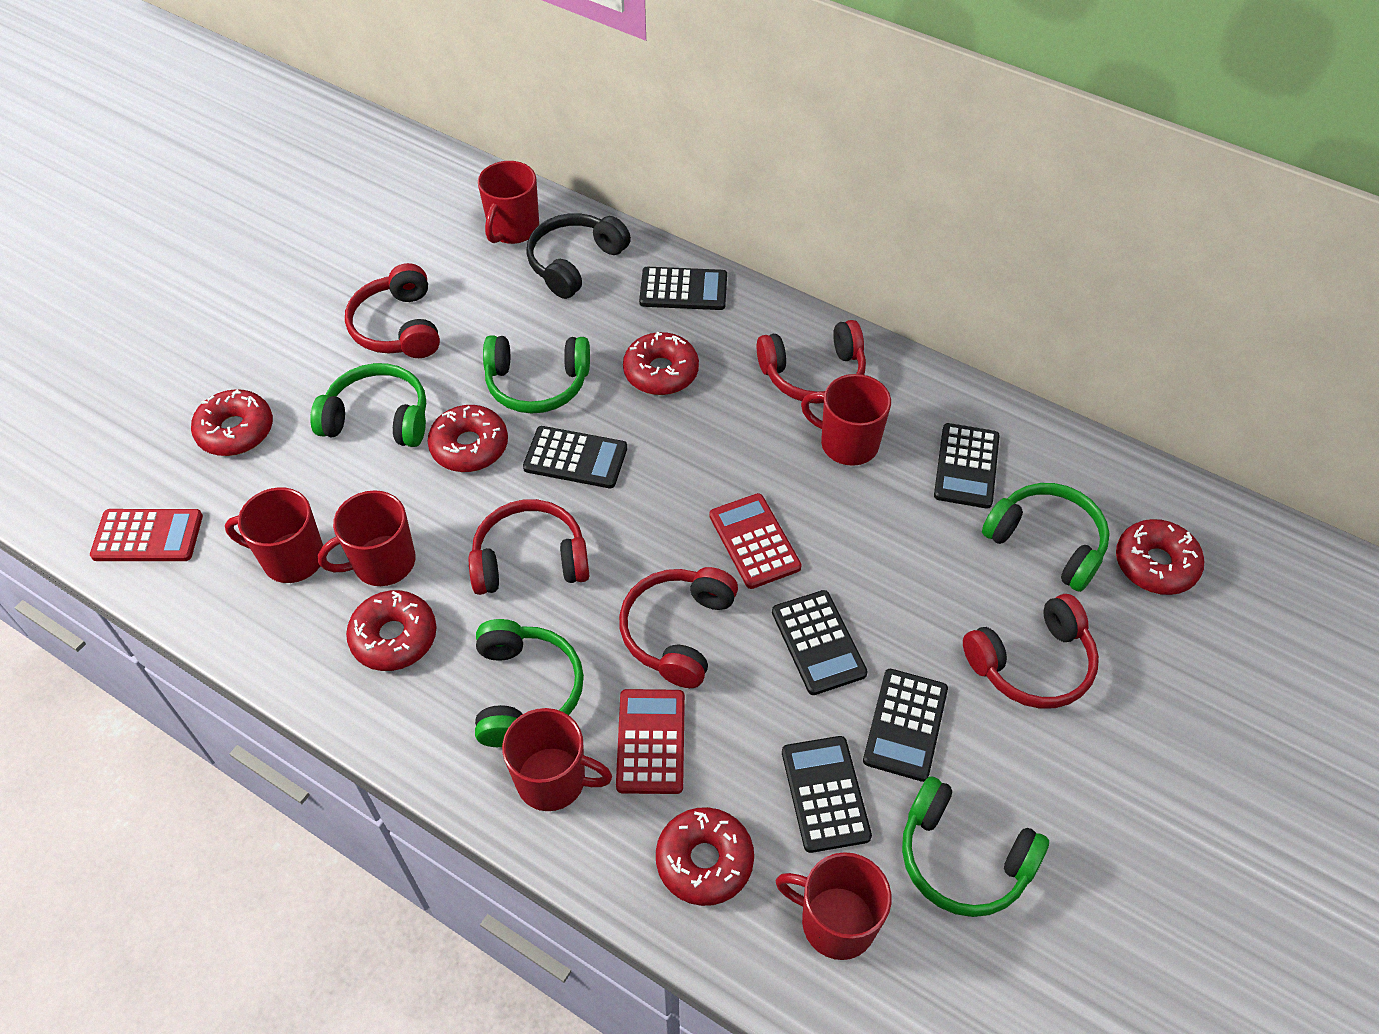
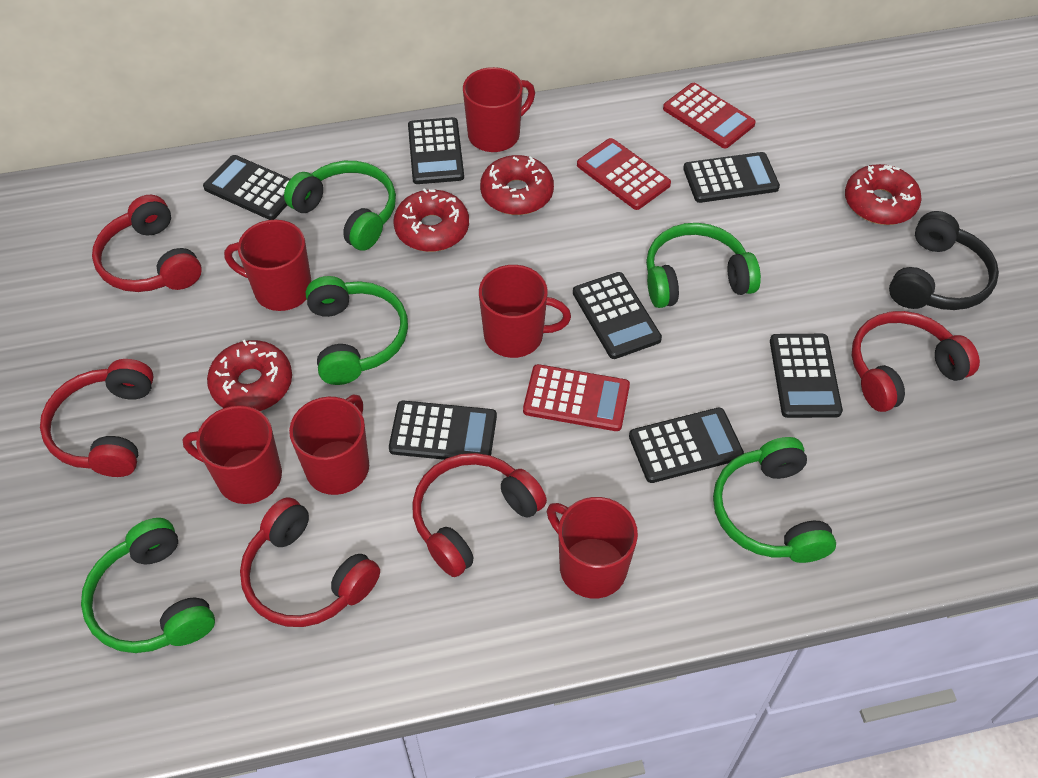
black calculator: 6 -> 7
red donut: 6 -> 4

